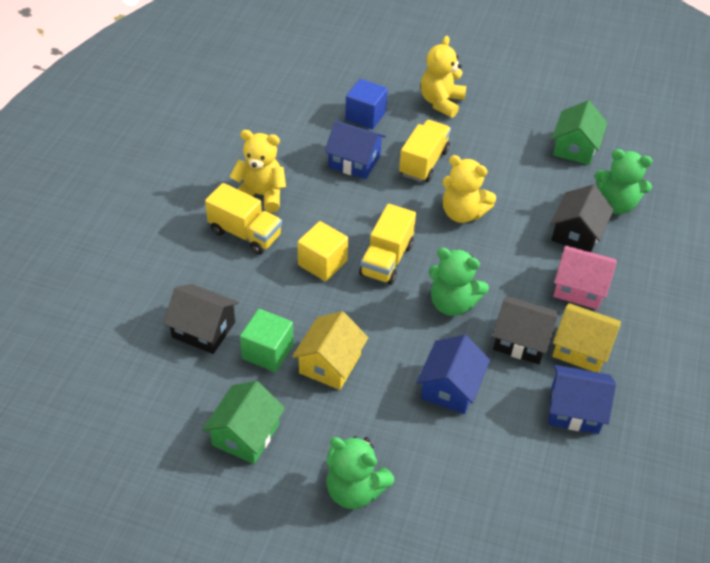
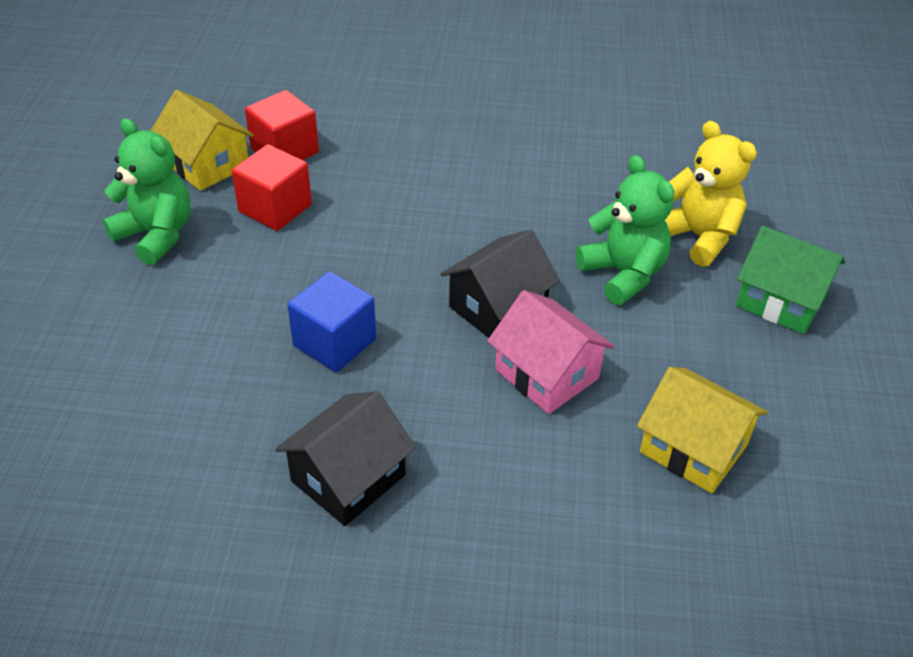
black house: 3 -> 2
blue house: 3 -> 0
green cube: 1 -> 0
green house: 2 -> 1
green teddy bear: 3 -> 2
red cube: 0 -> 2
yellow cube: 1 -> 0
yellow teddy bear: 3 -> 1
yellow truck: 3 -> 0

